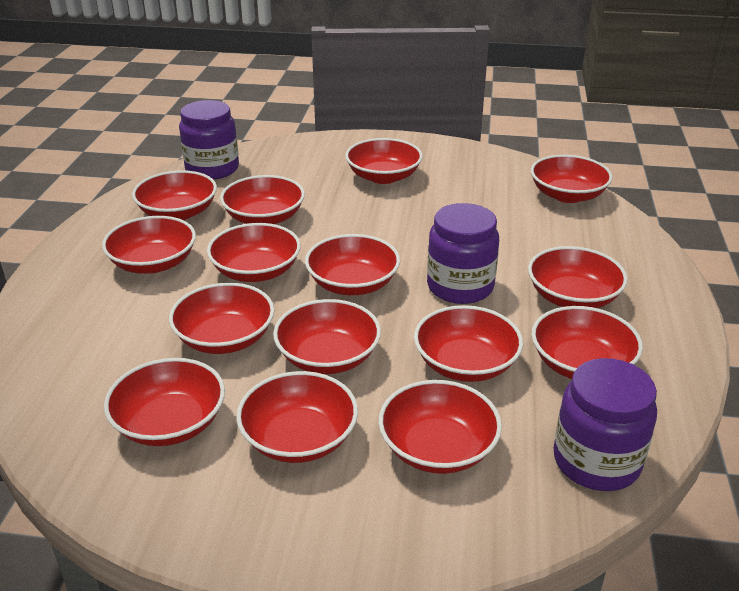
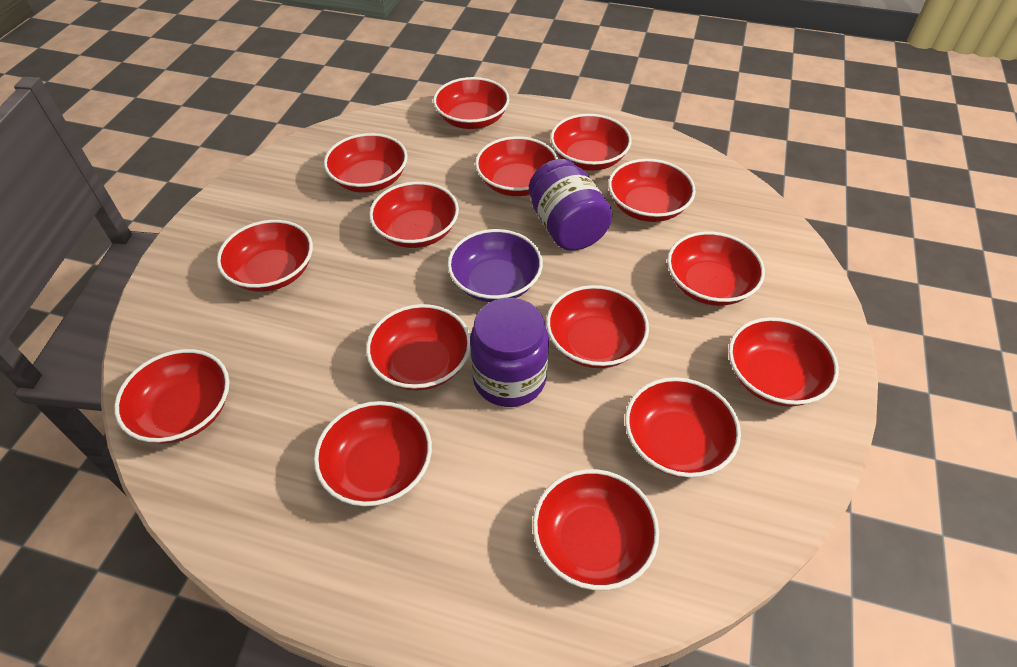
purple bowl: 0 -> 1
purple jar: 3 -> 2

